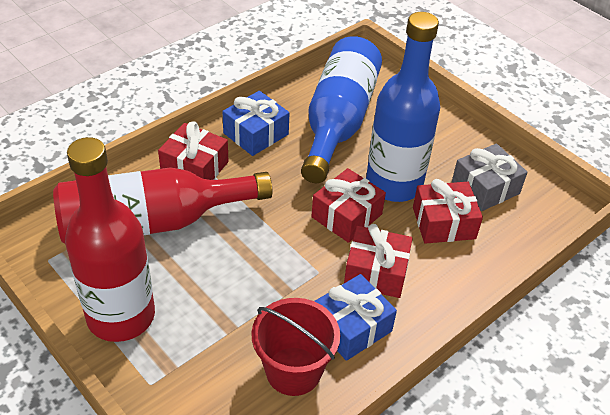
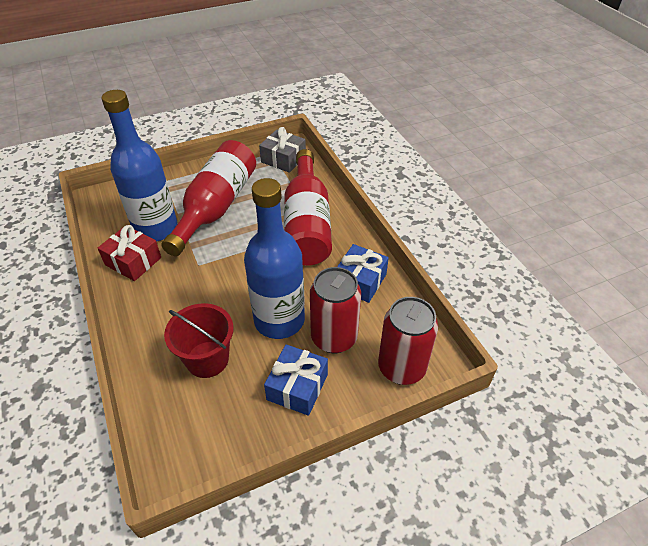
red can: 0 -> 2
red gift: 4 -> 1

